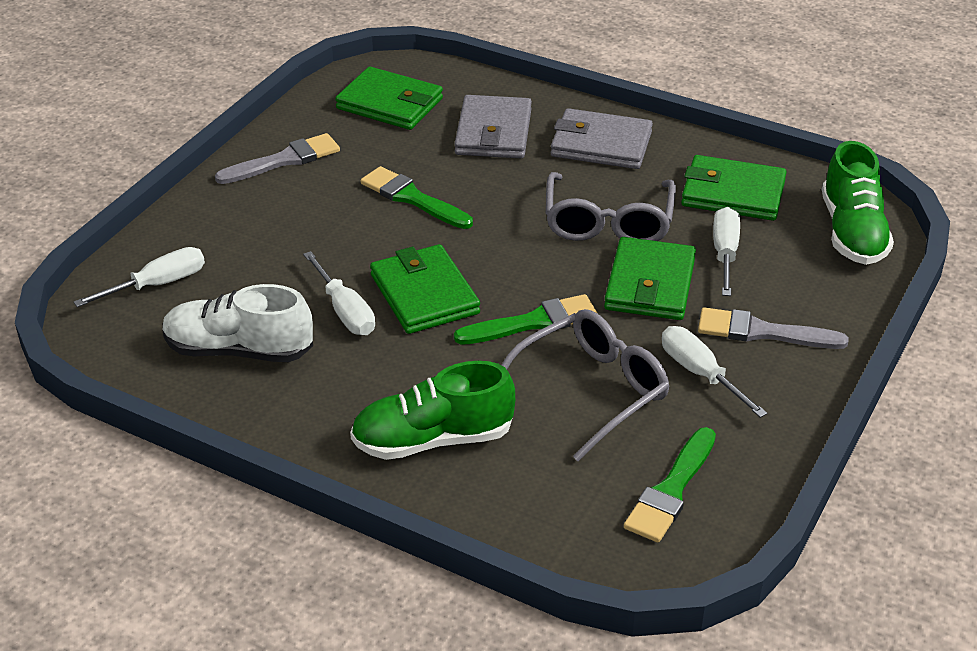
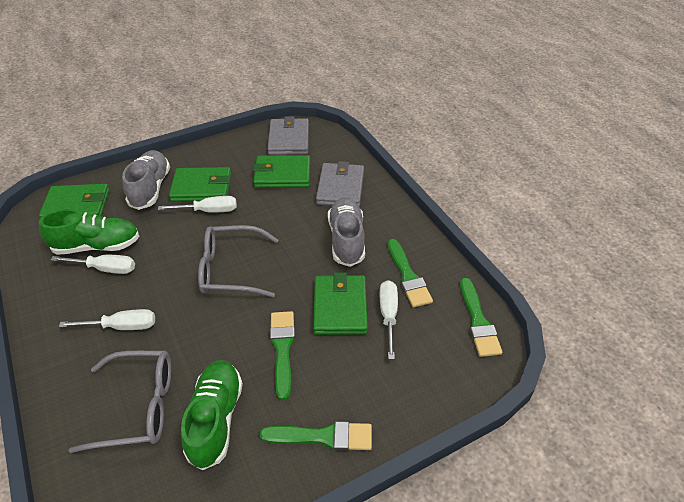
green brush: 3 -> 4
grey brush: 2 -> 0
grey shoe: 0 -> 2
white shoe: 1 -> 0

